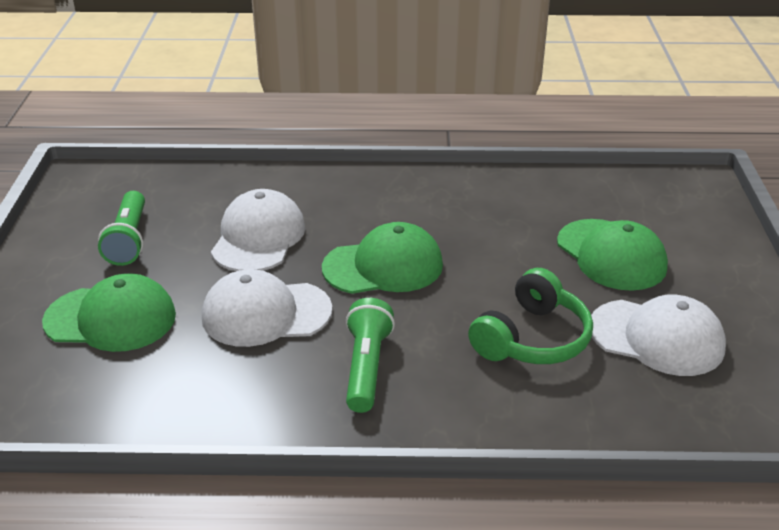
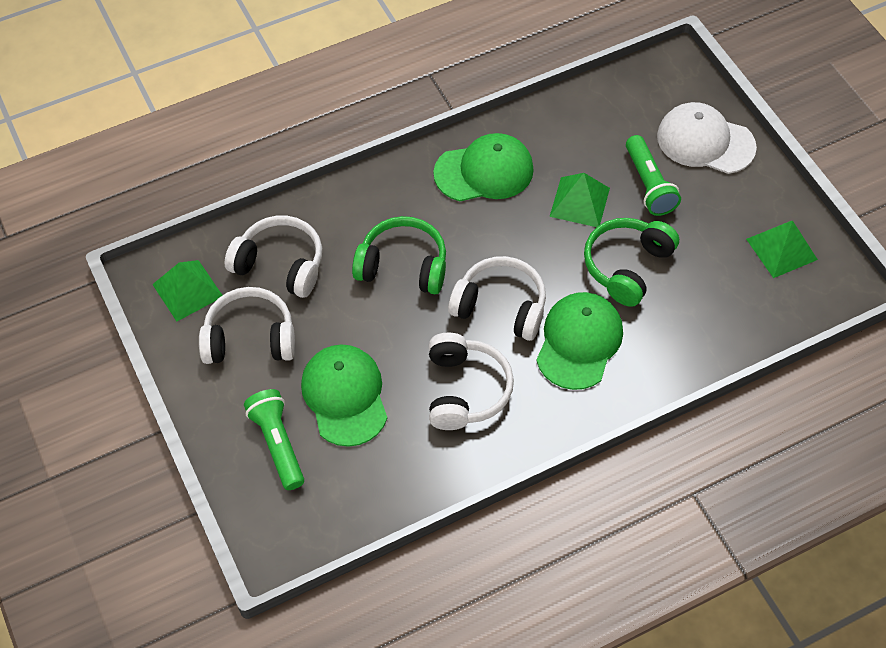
green headphones: 1 -> 2
green pyramid: 0 -> 3
white cap: 3 -> 1
white headphones: 0 -> 4

